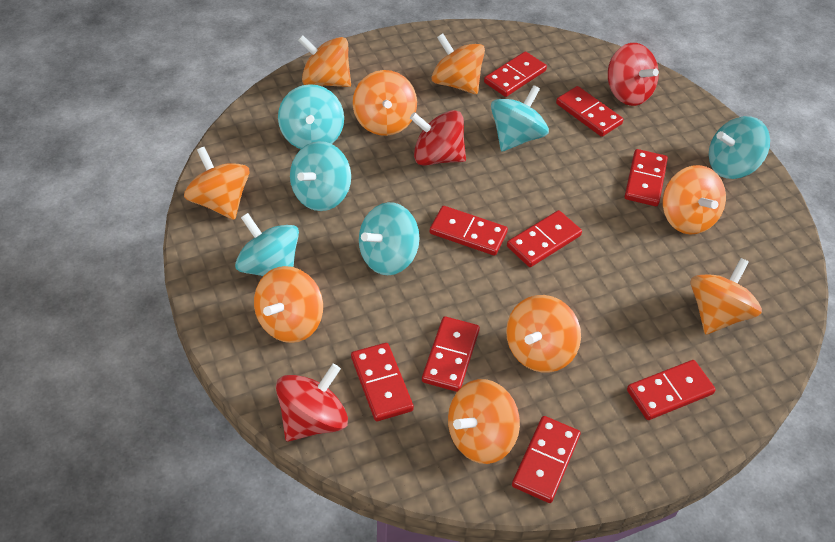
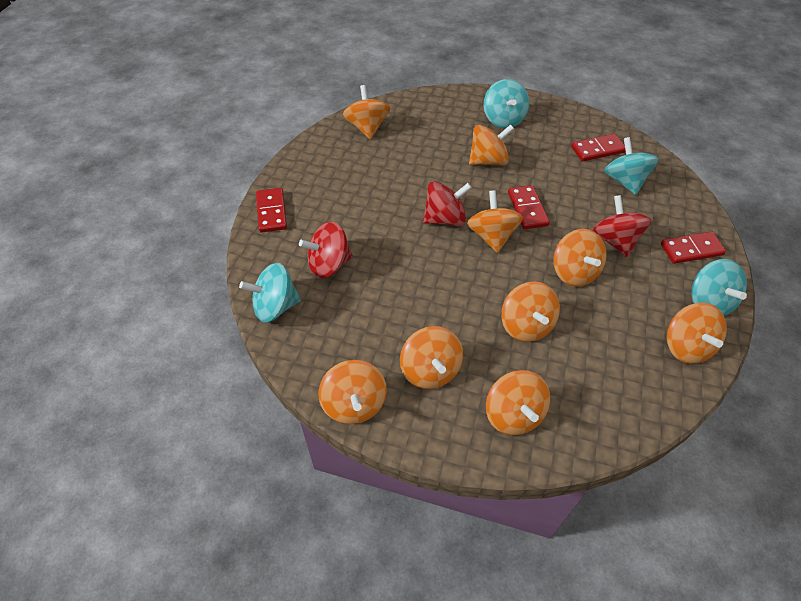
red domino: 9 -> 4
turquoise spinning top: 6 -> 4

